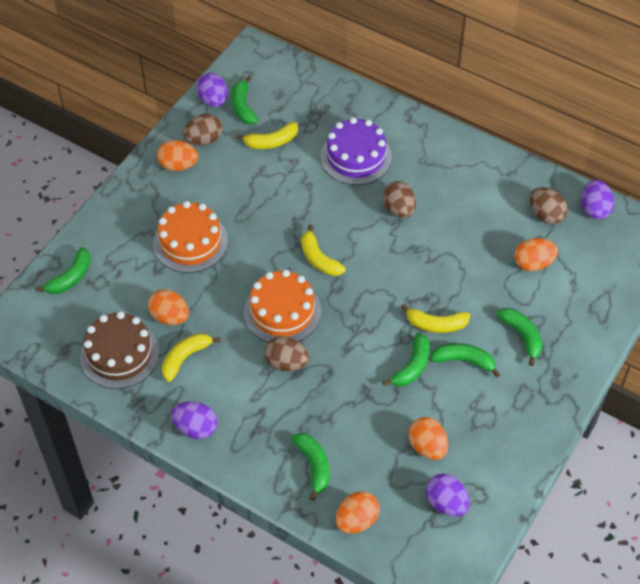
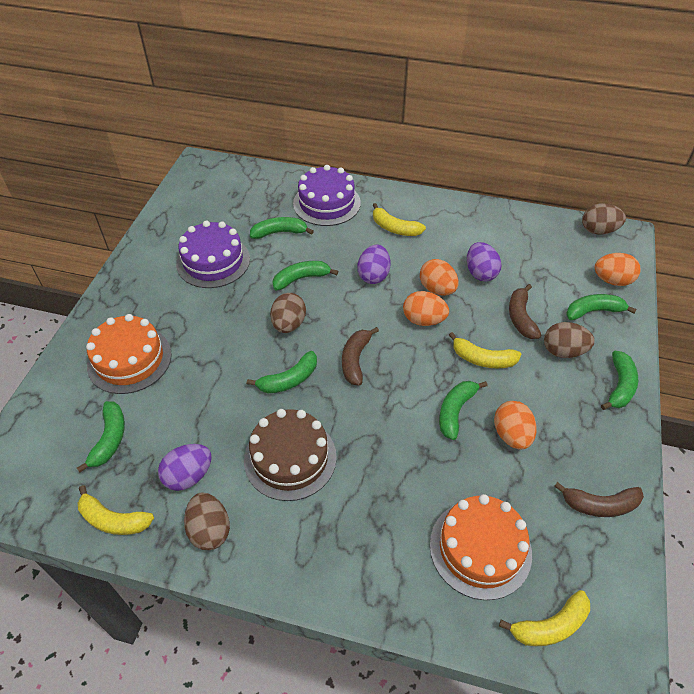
brown banana: 0 -> 3
green banana: 6 -> 7
orange egg: 5 -> 4
purple cake: 1 -> 2
purple egg: 4 -> 3

